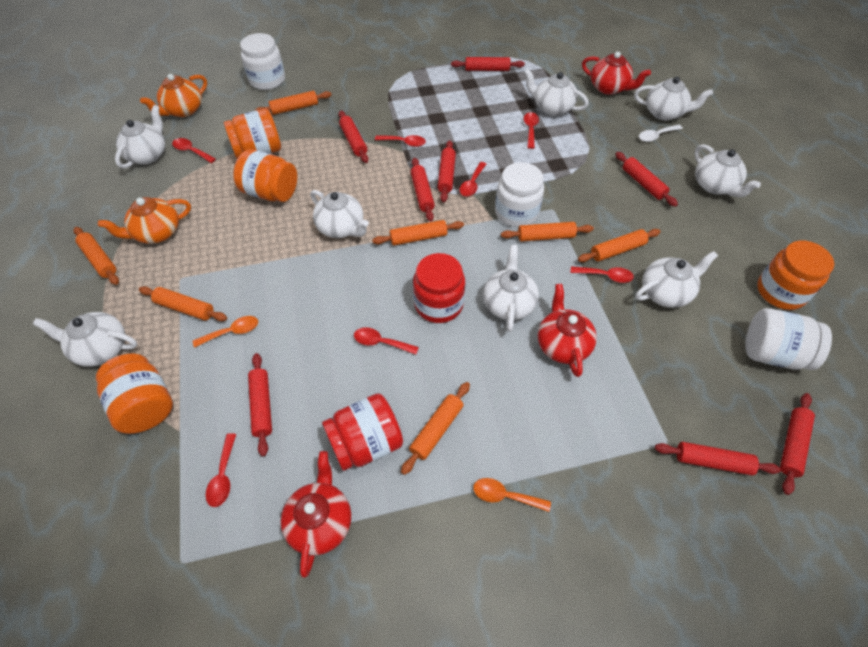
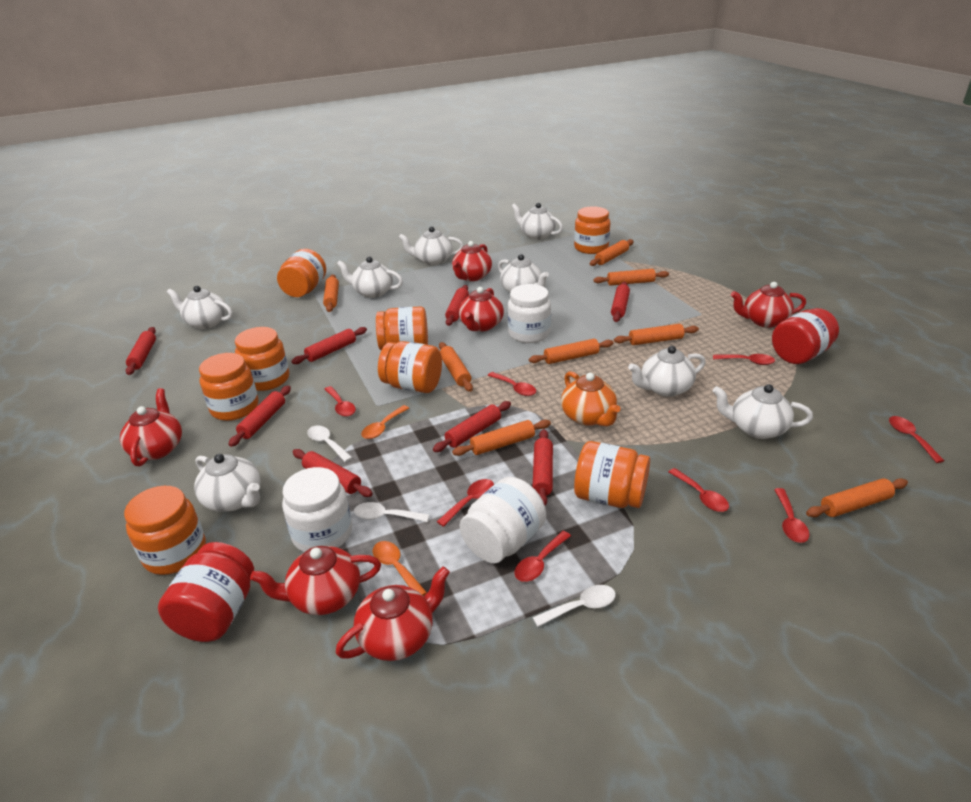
orange jar: 4 -> 8
orange rolling pin: 7 -> 8
orange teapot: 2 -> 1
red spoon: 7 -> 8
red teapot: 3 -> 6
white spoon: 1 -> 3

